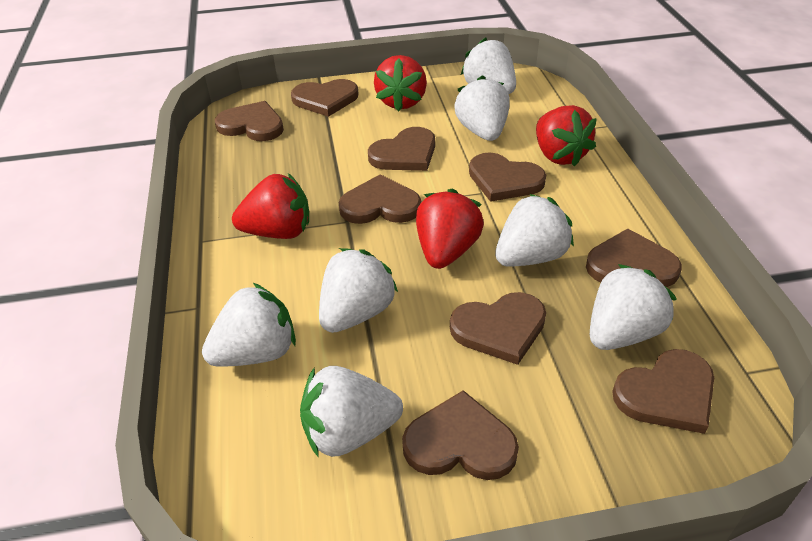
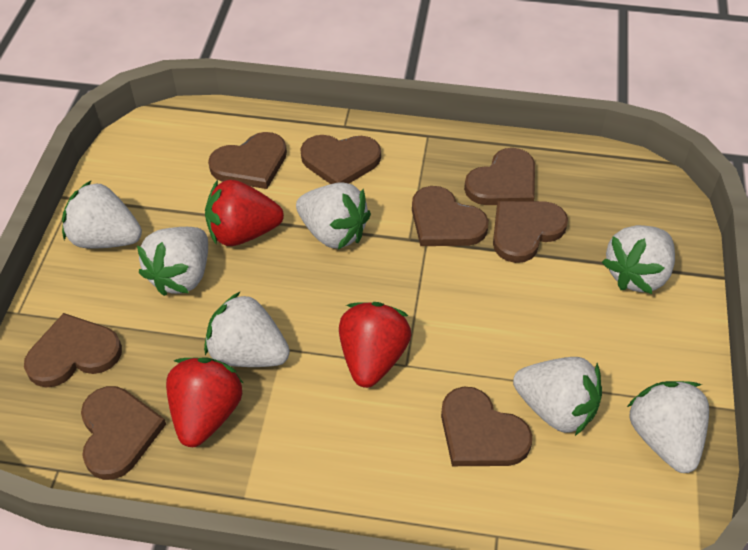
brown heart: 9 -> 8
red strawberry: 4 -> 3

